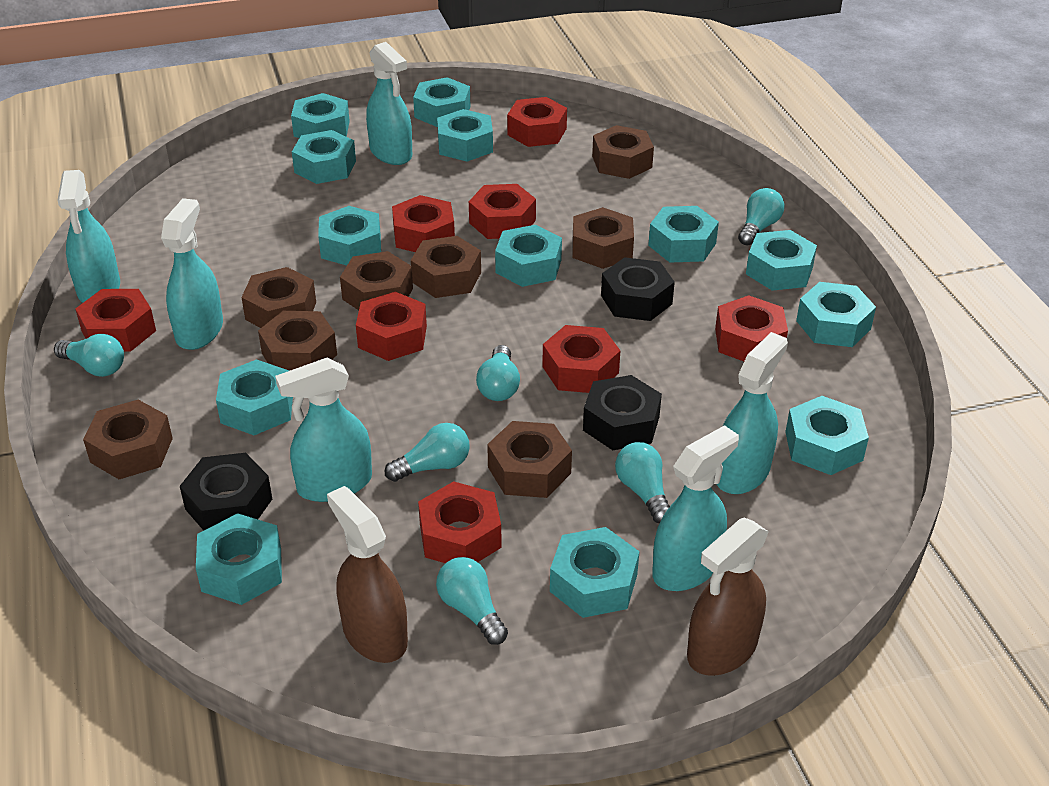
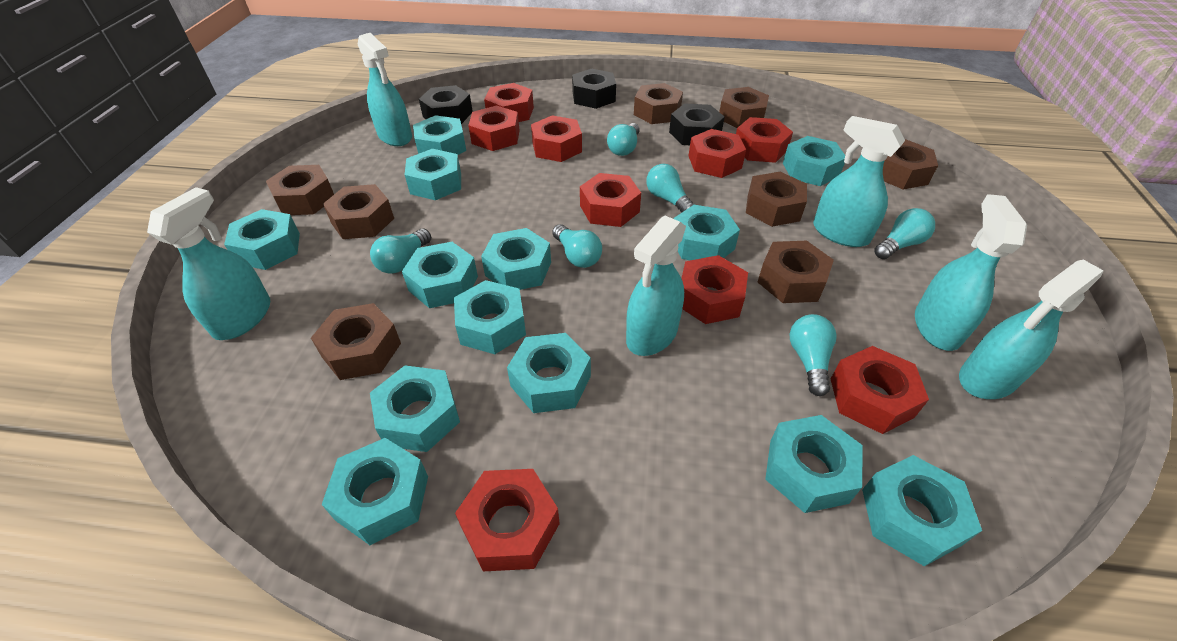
brown spray bottle: 2 -> 0
red nut: 8 -> 9

